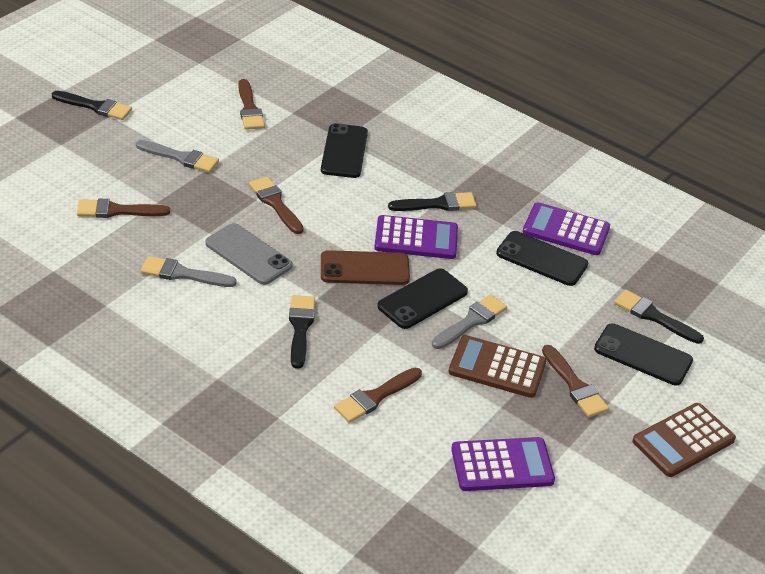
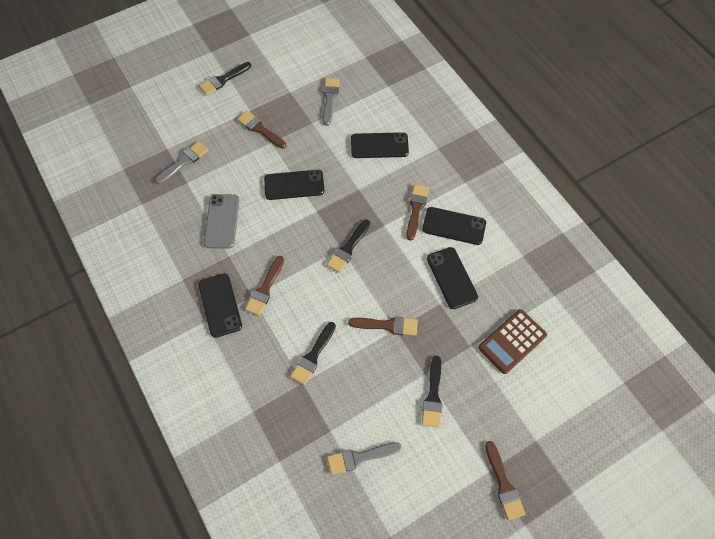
black phone: 4 -> 5
brown calculator: 2 -> 1
brown phone: 1 -> 0
purple calculator: 3 -> 0

